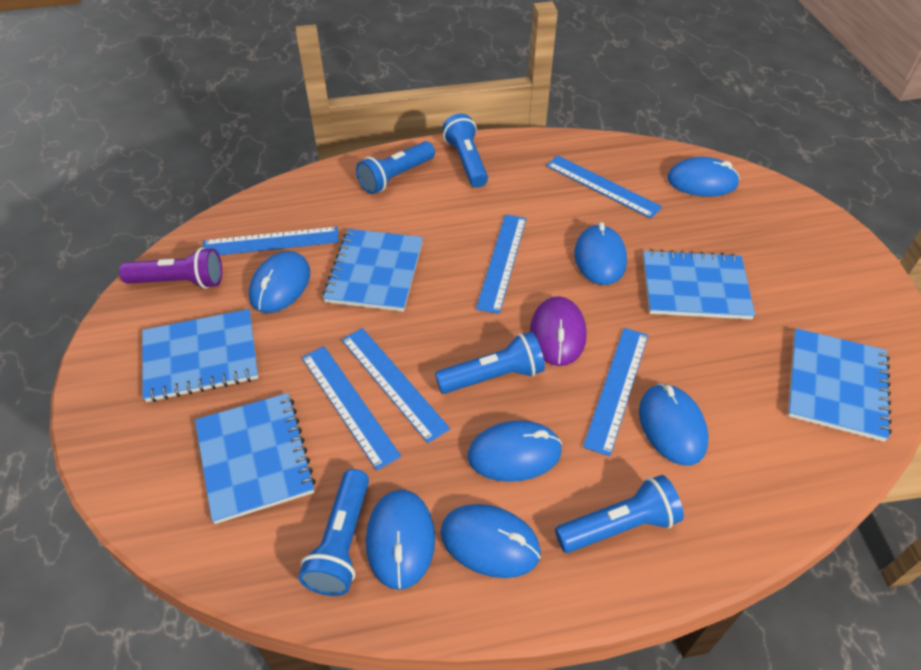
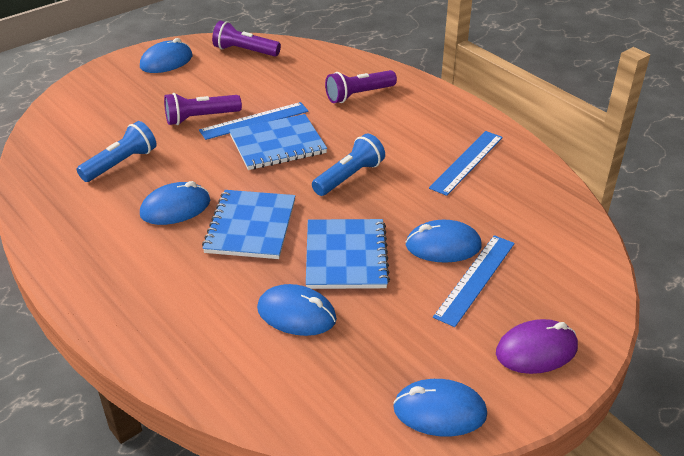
blue flashlight: 5 -> 2
blue mouse: 7 -> 5
blue notebook: 5 -> 3
blue ruler: 6 -> 3
purple flashlight: 1 -> 3

